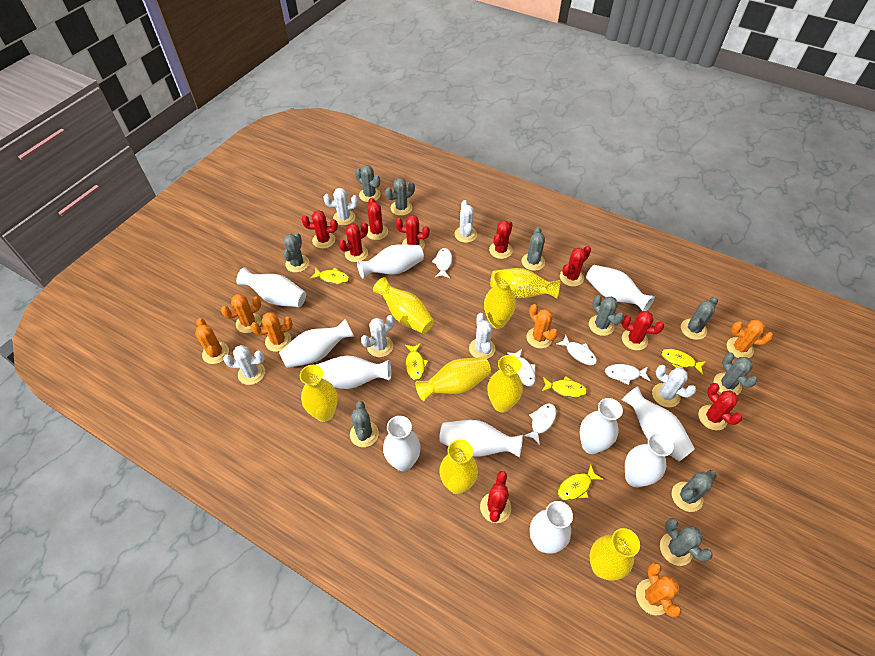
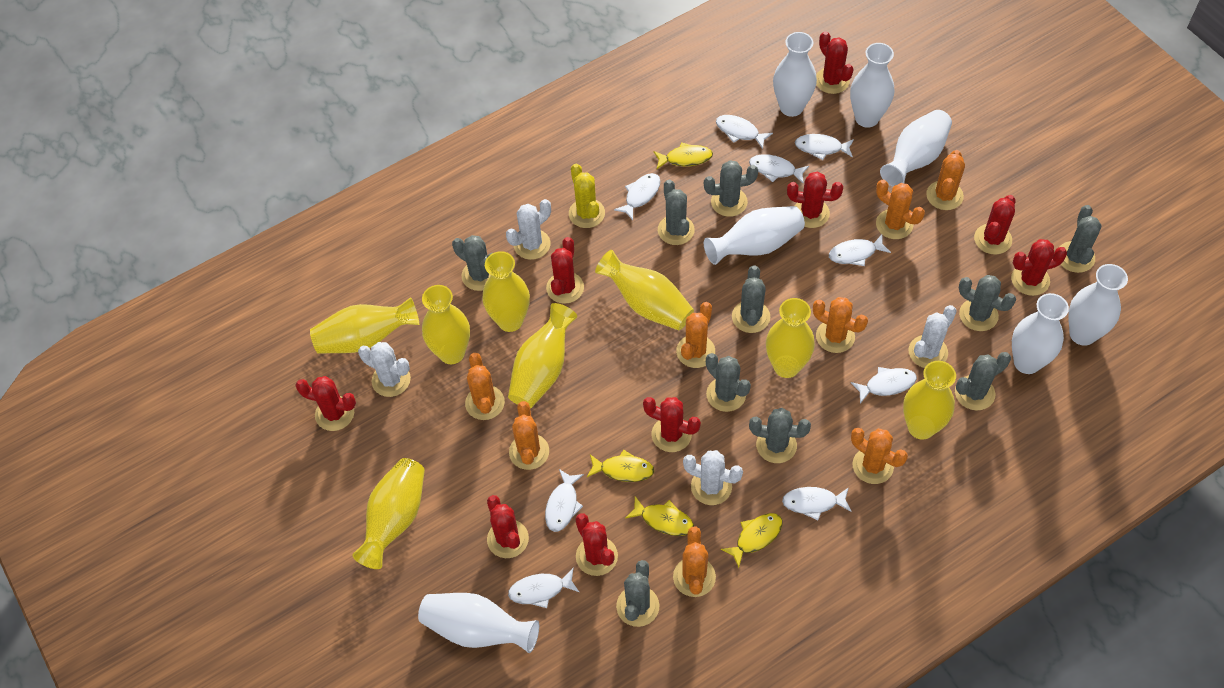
orange cactus: 6 -> 8
white cactus: 6 -> 4
white fish: 5 -> 9
white vase: 11 -> 7
yellow cactus: 0 -> 1
yellow fish: 5 -> 4

